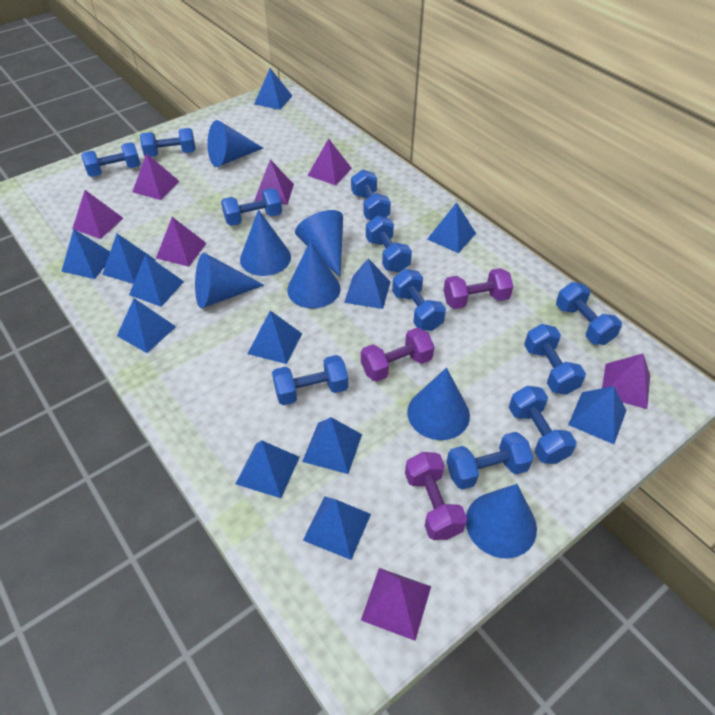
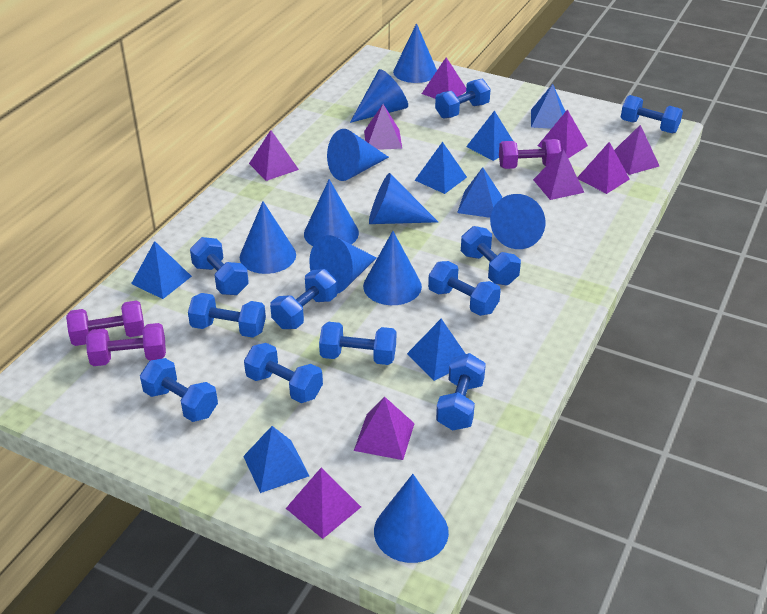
blue cone: 7 -> 10
blue pyramid: 12 -> 7
purple pyramid: 7 -> 9

